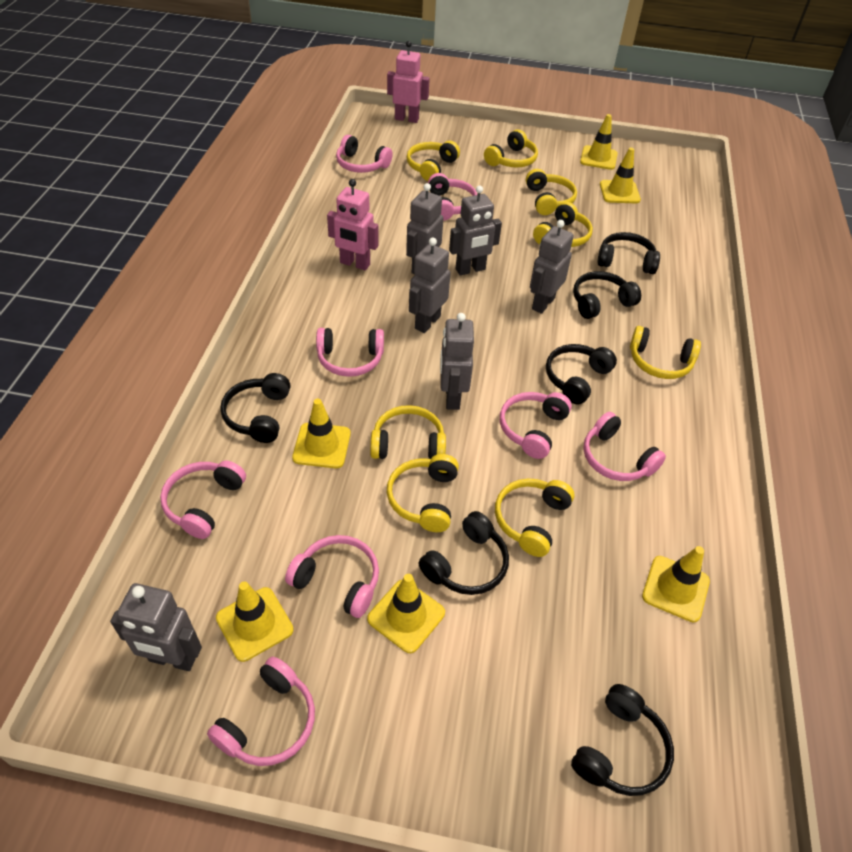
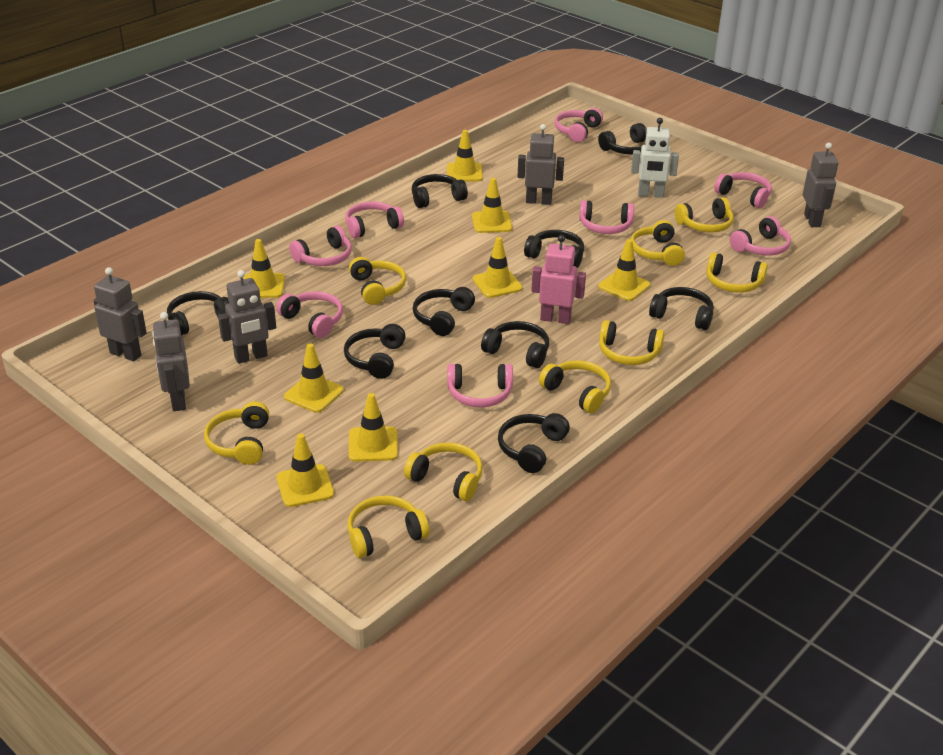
black headphones: 6 -> 9
grey robot: 6 -> 5
pink robot: 2 -> 1
white robot: 0 -> 1
yellow headphones: 8 -> 9
yellow traffic cone: 6 -> 8

